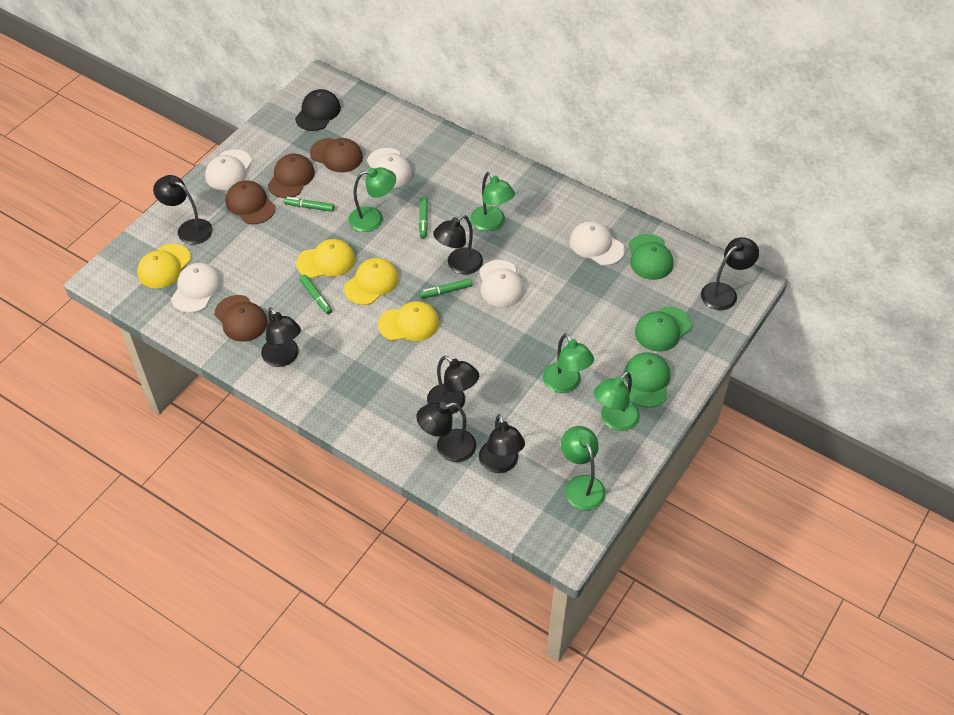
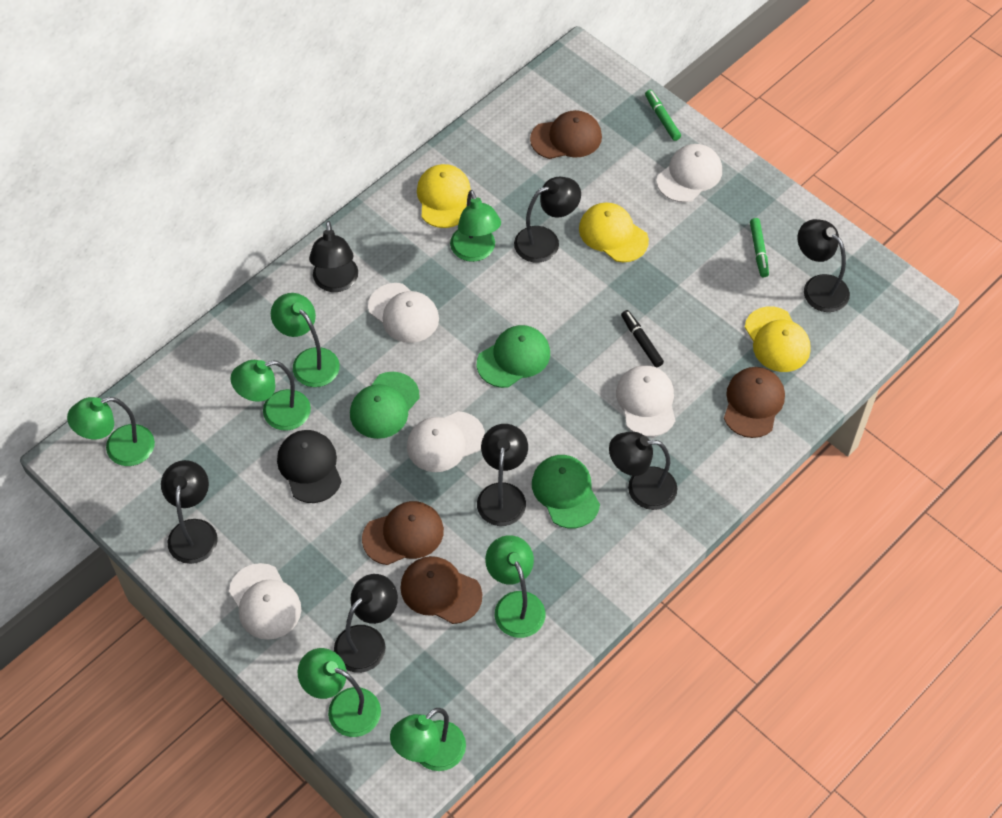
black marker: 0 -> 1
green lamp: 5 -> 7
green marker: 4 -> 2
yellow cap: 4 -> 3

